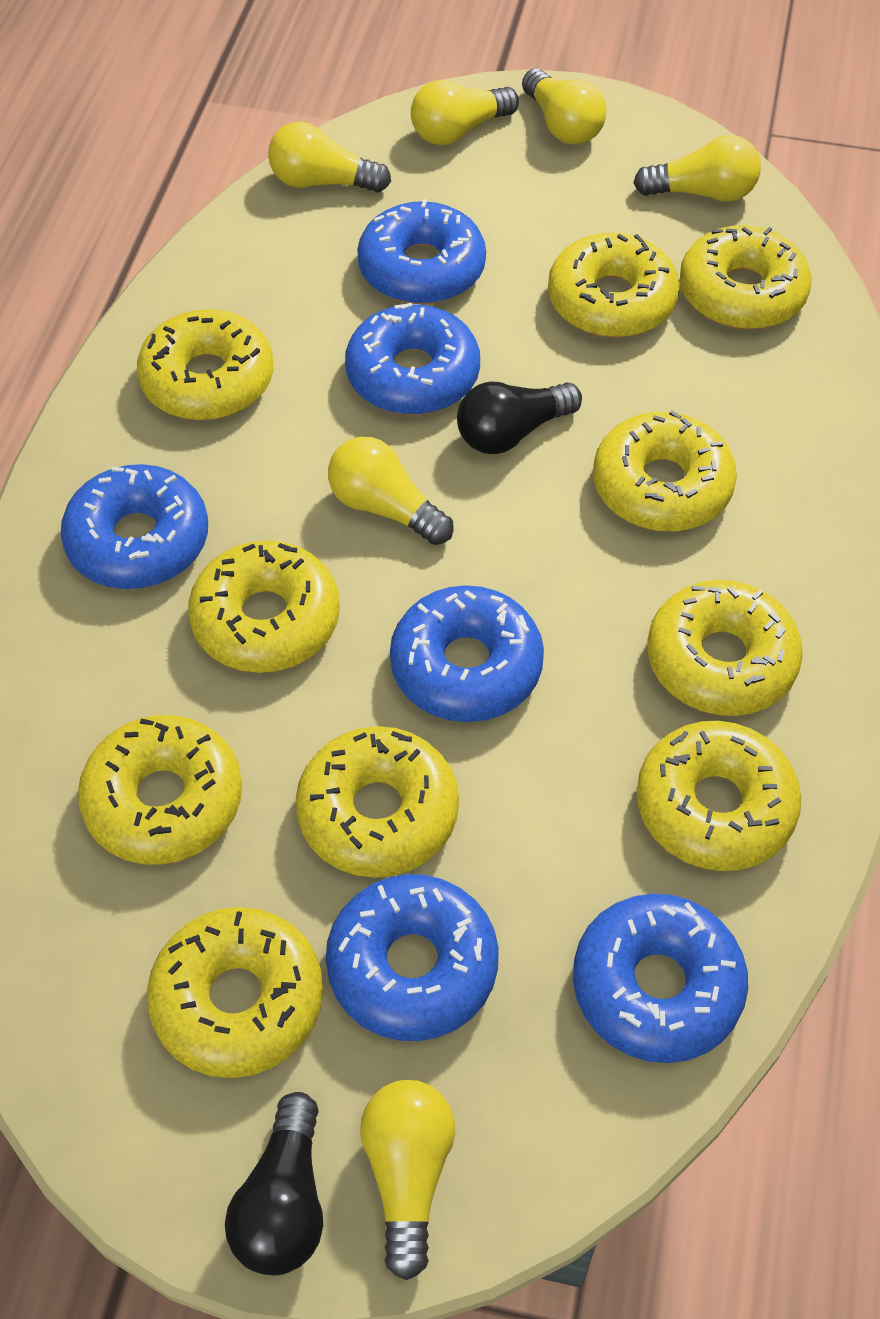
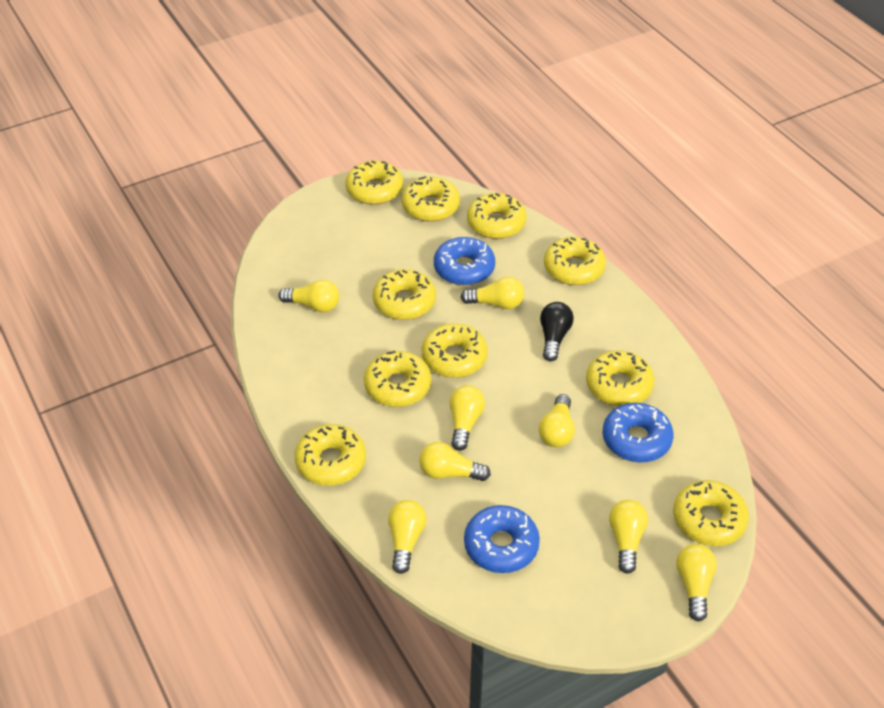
black light bulb: 2 -> 1
blue donut: 6 -> 3
yellow light bulb: 6 -> 8

